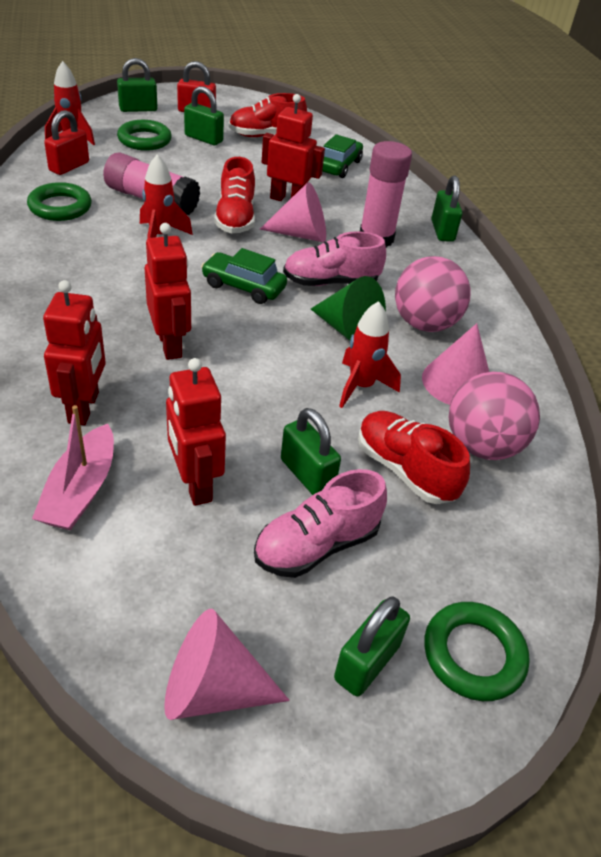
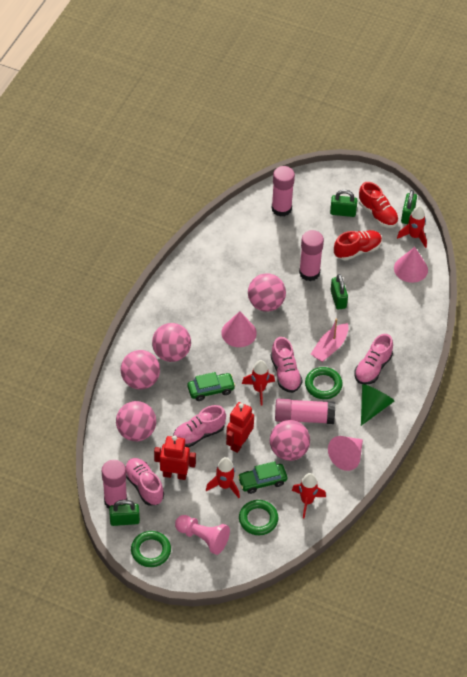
green padlock: 5 -> 4
pink ball: 2 -> 5
pink glue stick: 2 -> 4
pink pawn: 0 -> 1
pink shoe: 2 -> 4
red padlock: 2 -> 0
red robot: 4 -> 2
red rocket: 3 -> 4
red shoe: 3 -> 2

